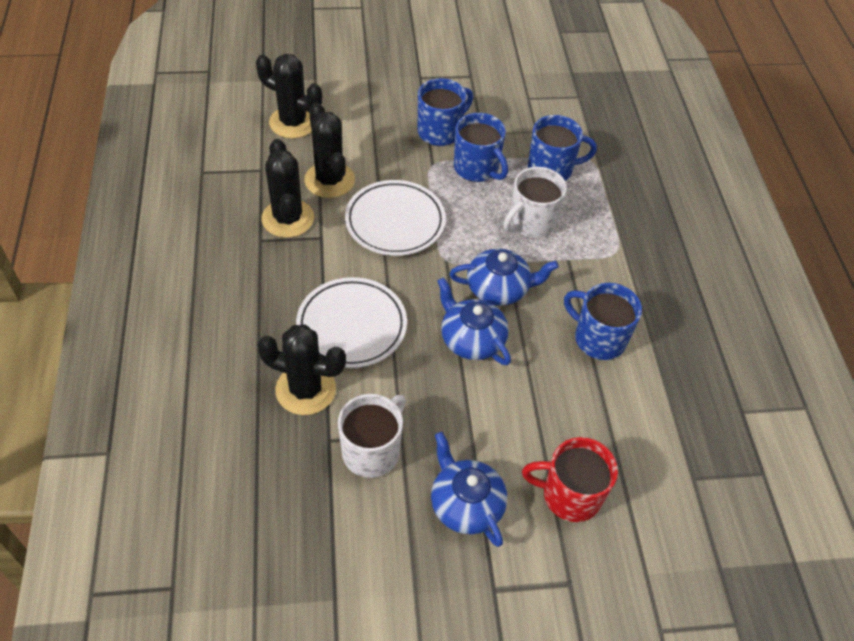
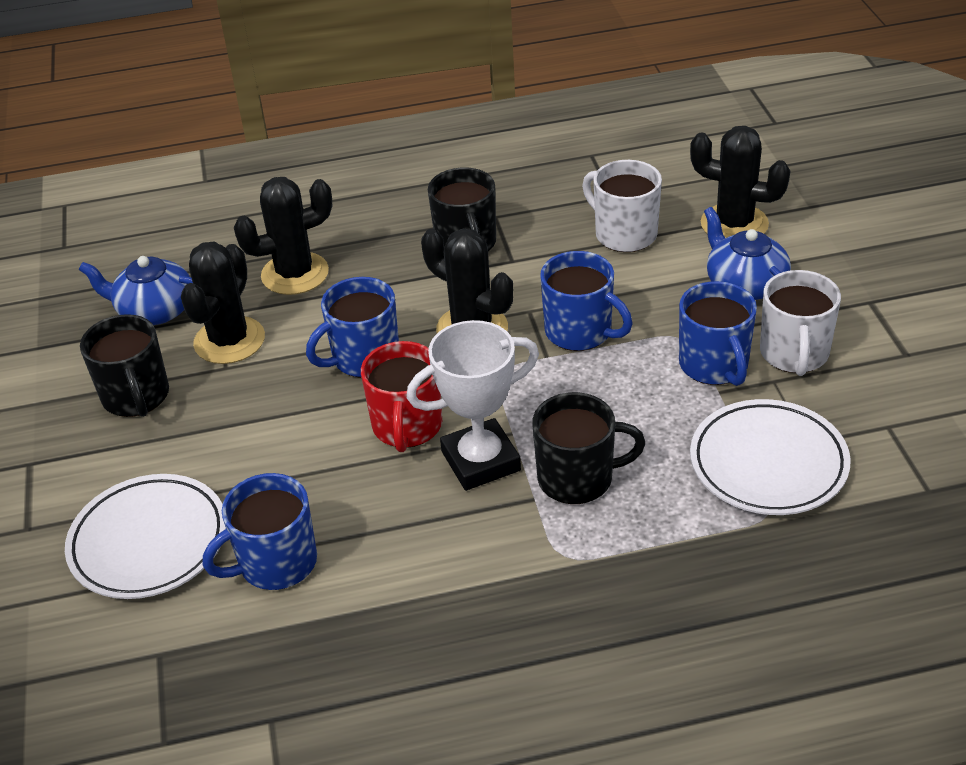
black mug: 0 -> 3
blue teapot: 3 -> 2
white trophy: 0 -> 1

